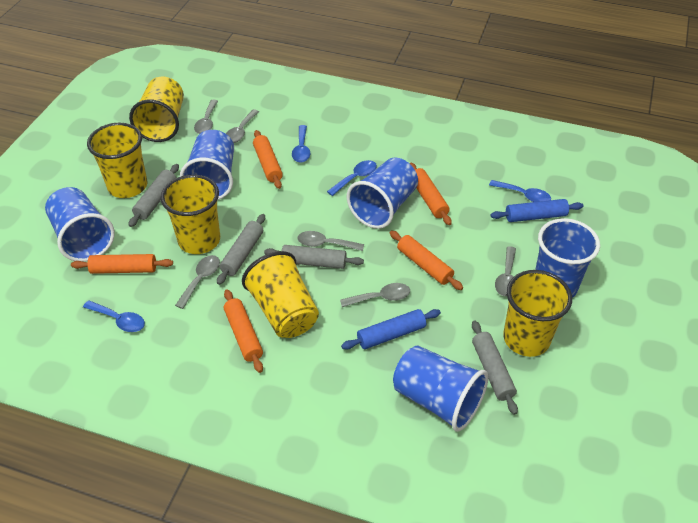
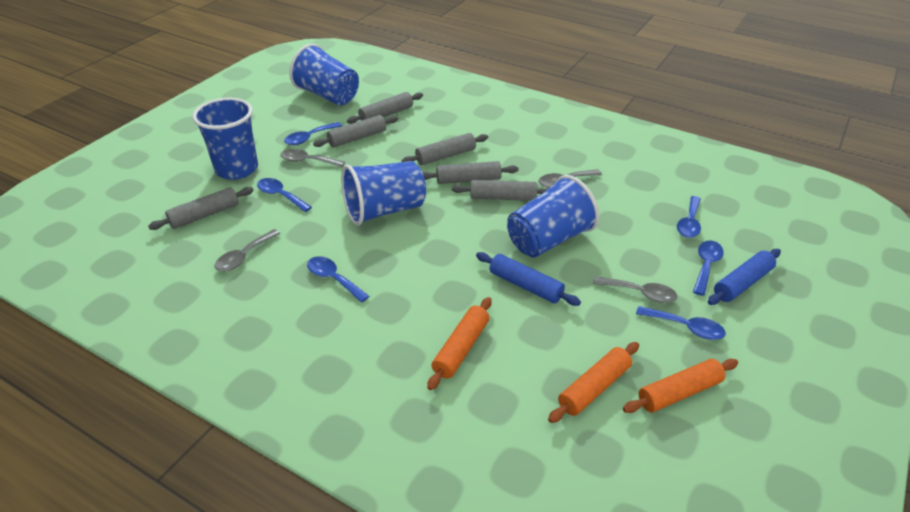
blue cup: 5 -> 4
blue spoon: 4 -> 6
grey rolling pin: 4 -> 6
grey spoon: 6 -> 4
orange rolling pin: 5 -> 3
yellow cup: 5 -> 0

